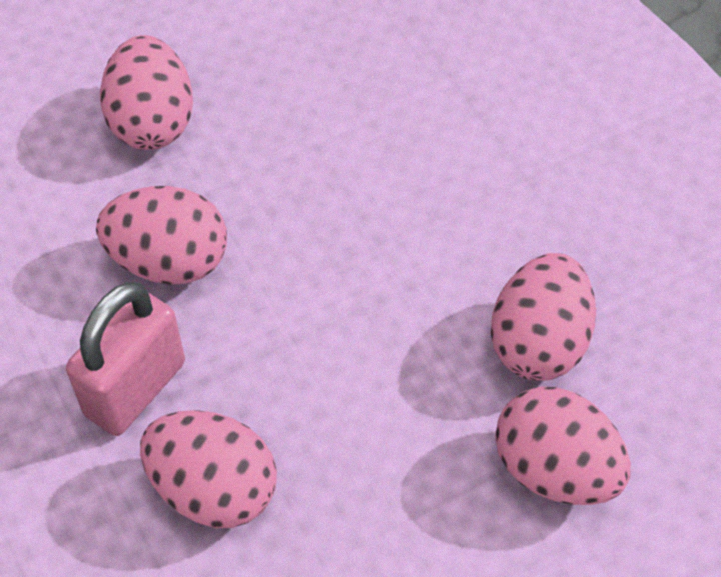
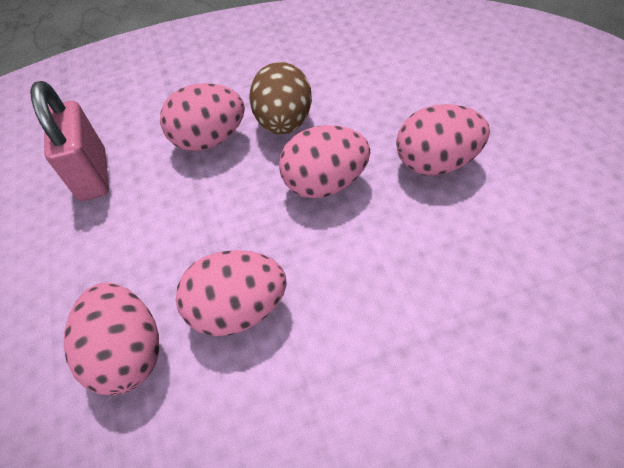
brown egg: 0 -> 1

